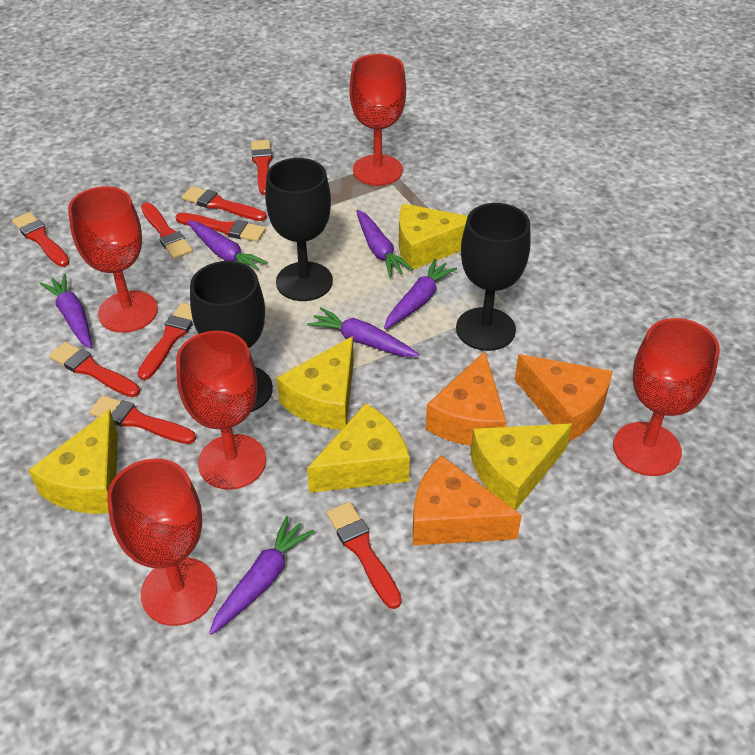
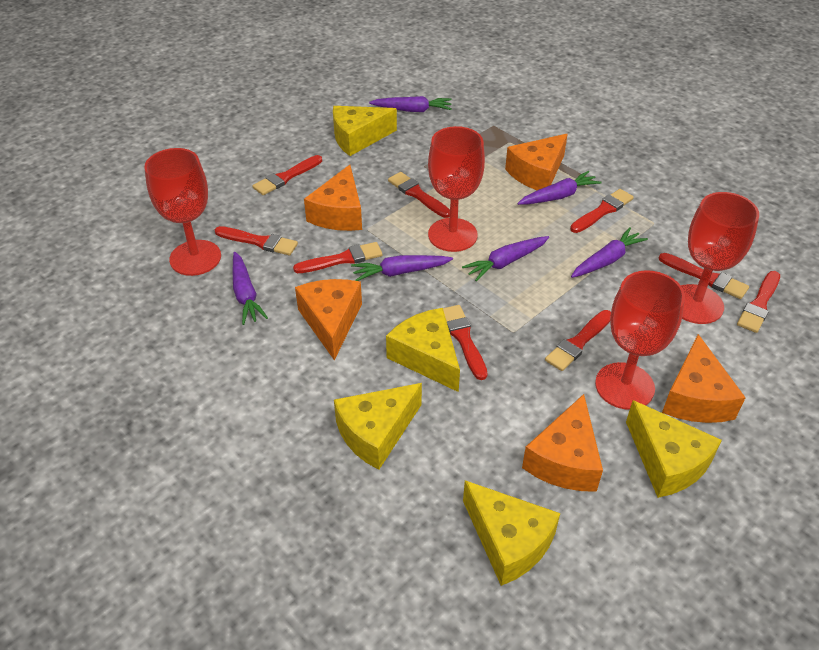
black goblet: 3 -> 0
orange cheese: 3 -> 5
red goblet: 5 -> 4

